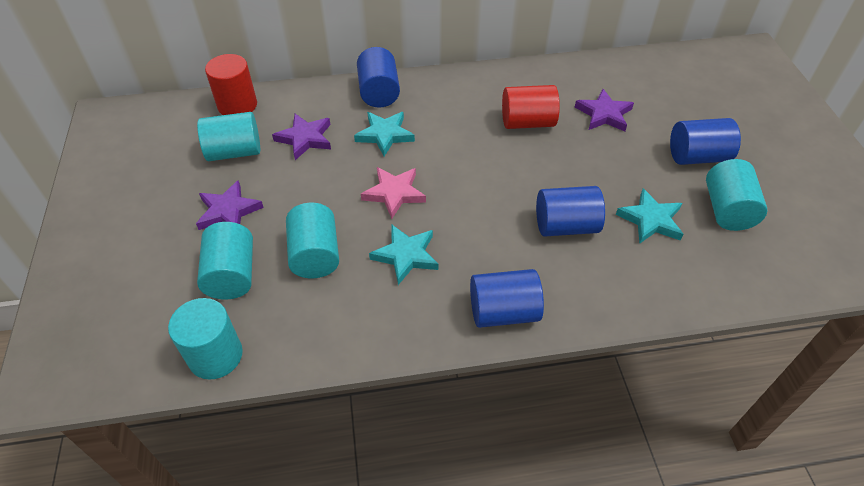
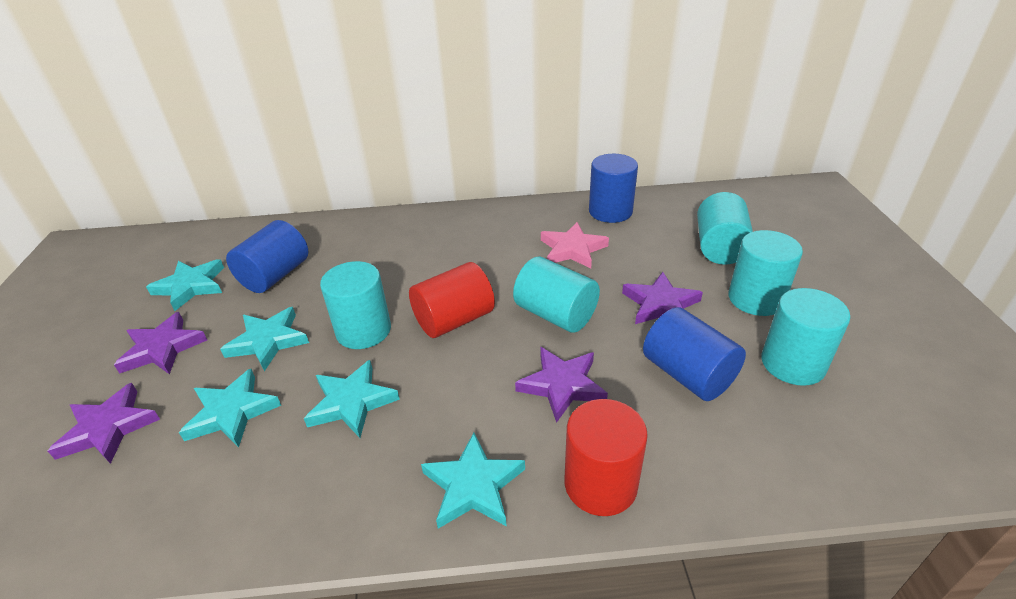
blue cylinder: 4 -> 3
purple star: 3 -> 4
turquoise star: 3 -> 5

